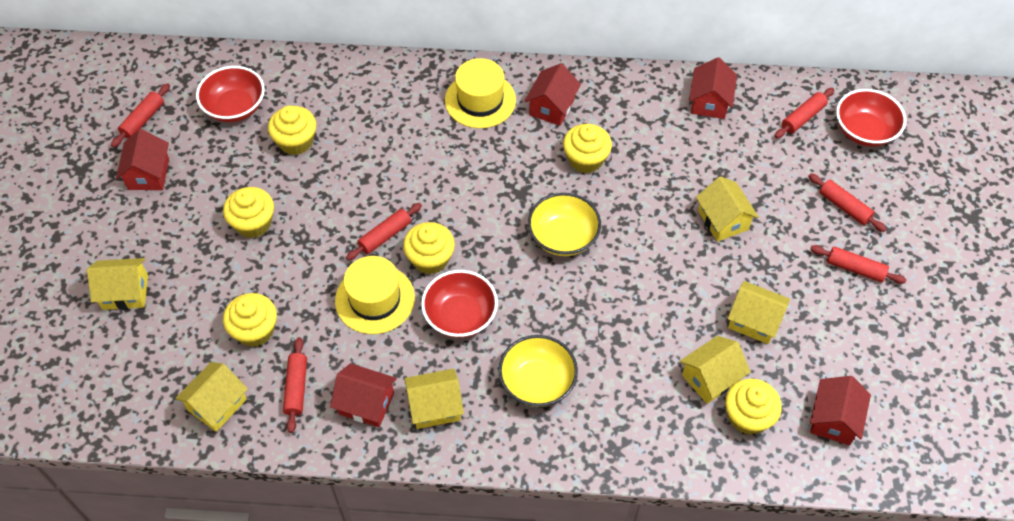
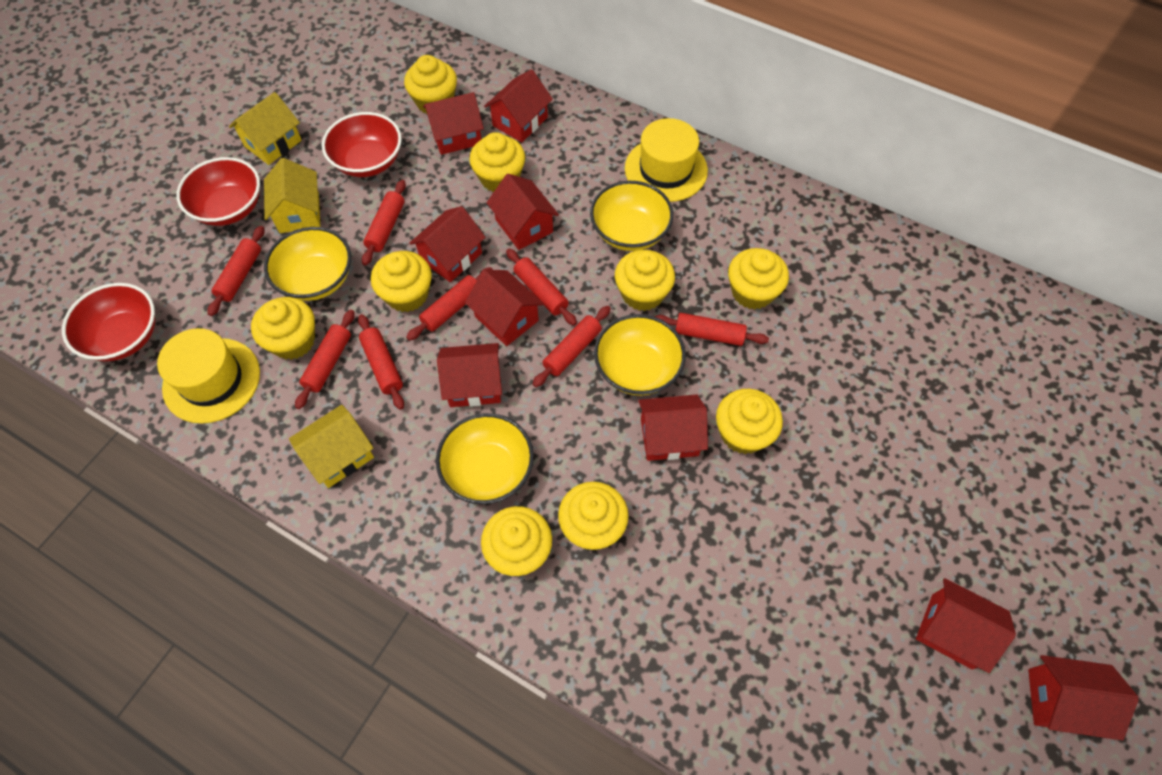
red house: 5 -> 9
red rolling pin: 6 -> 8
yellow bowl: 2 -> 4
yellow cupcake: 6 -> 9
yellow house: 6 -> 3

